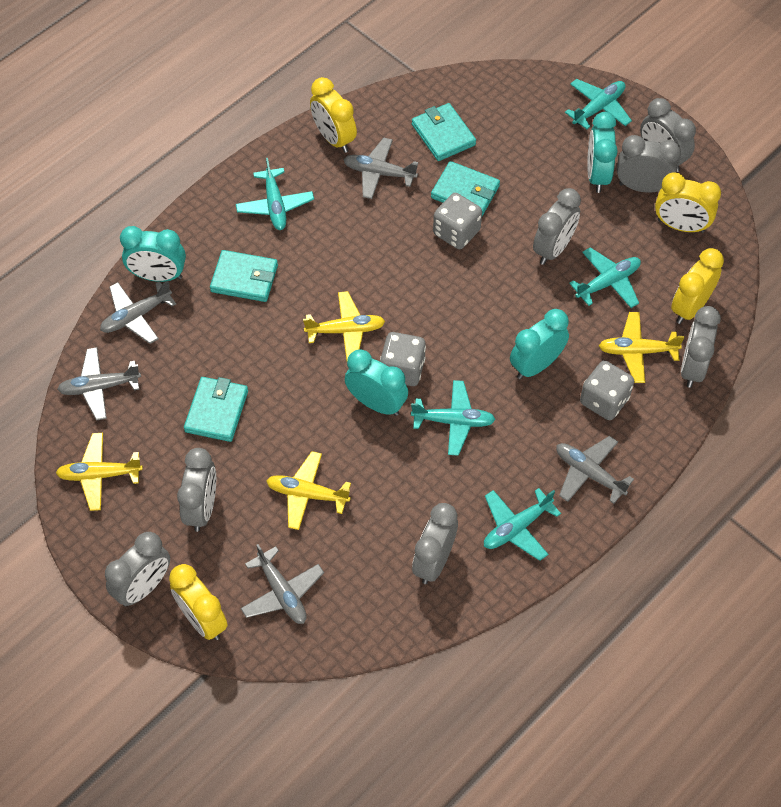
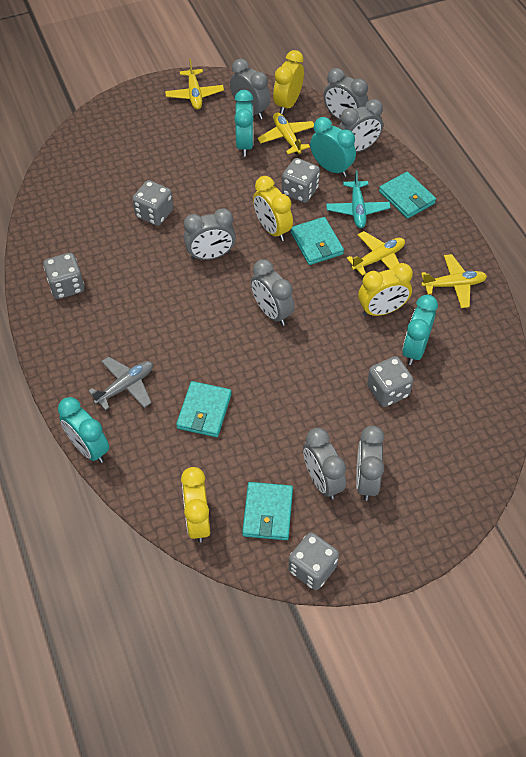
grey dice: 3 -> 5
grey plane: 5 -> 1
turquoise plane: 5 -> 1

